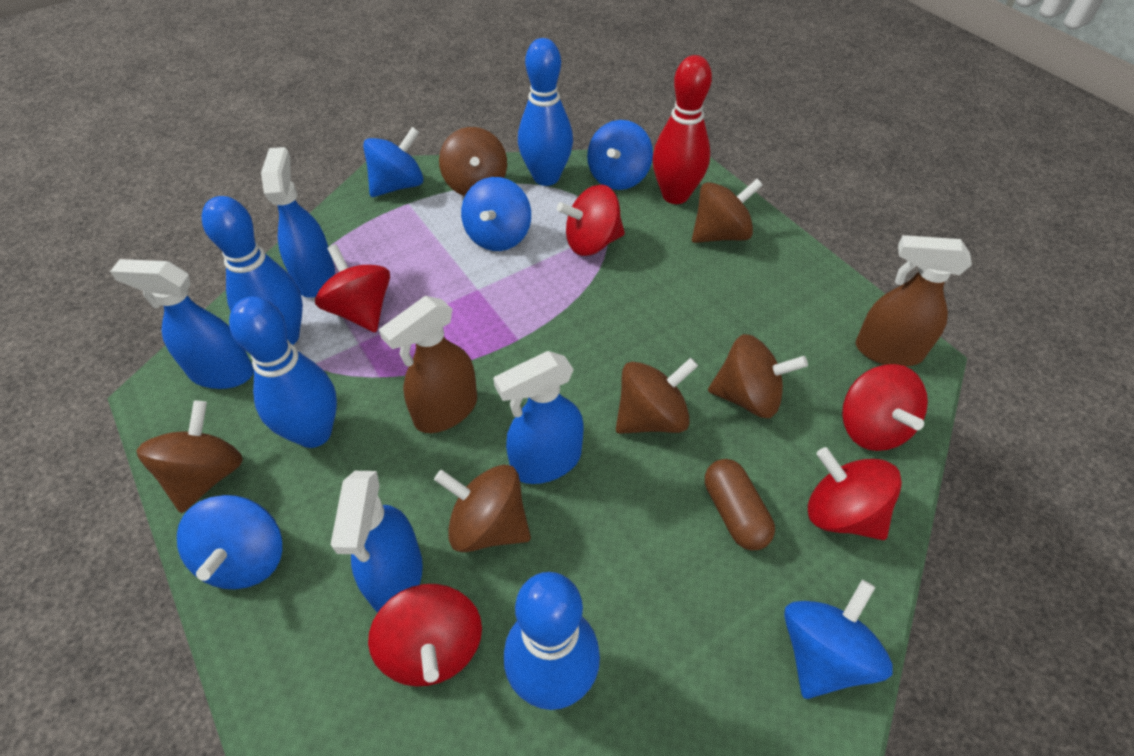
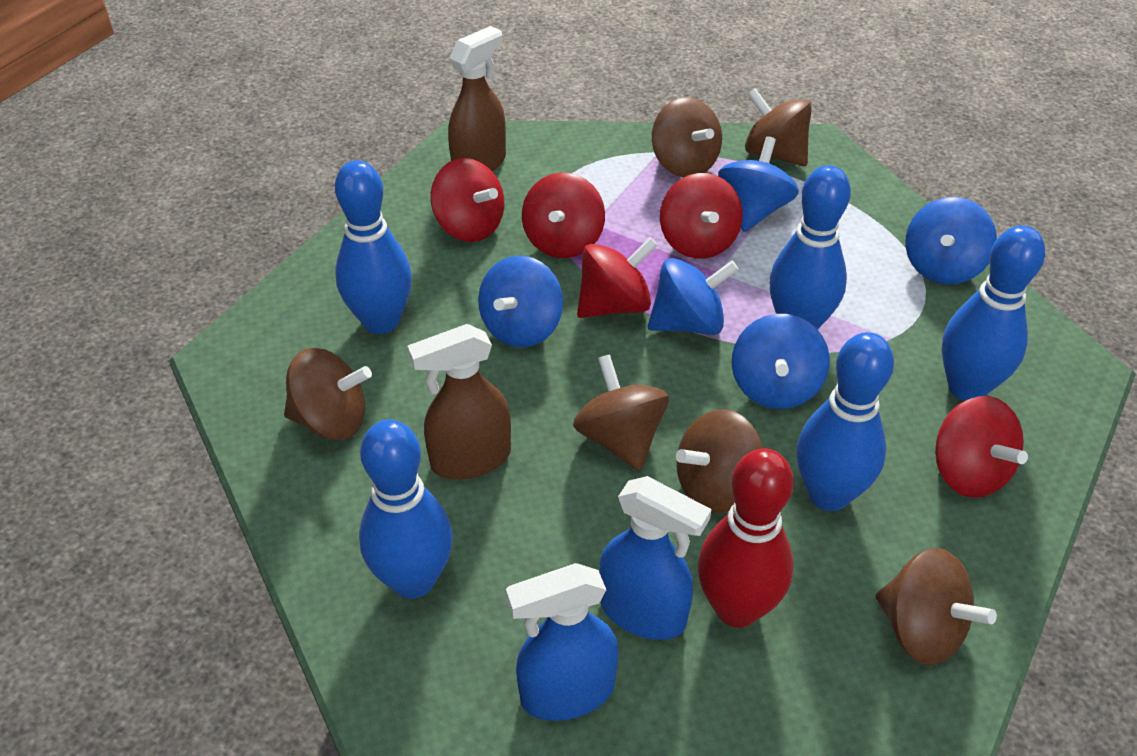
blue bowling pin: 4 -> 5
blue spray bottle: 4 -> 2
brown capsule: 1 -> 0

